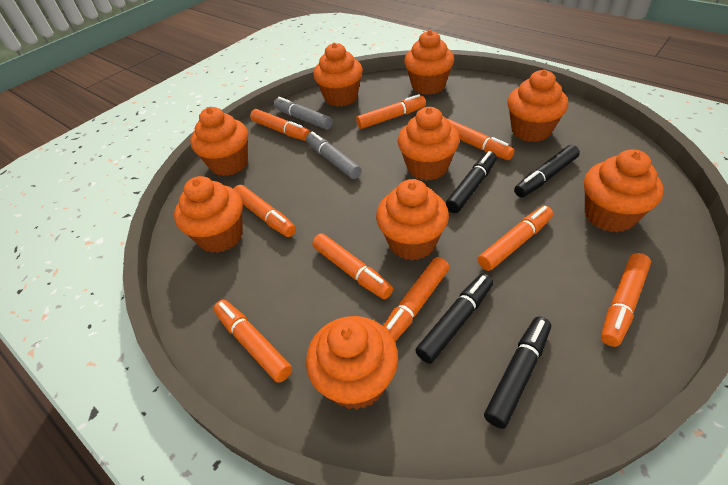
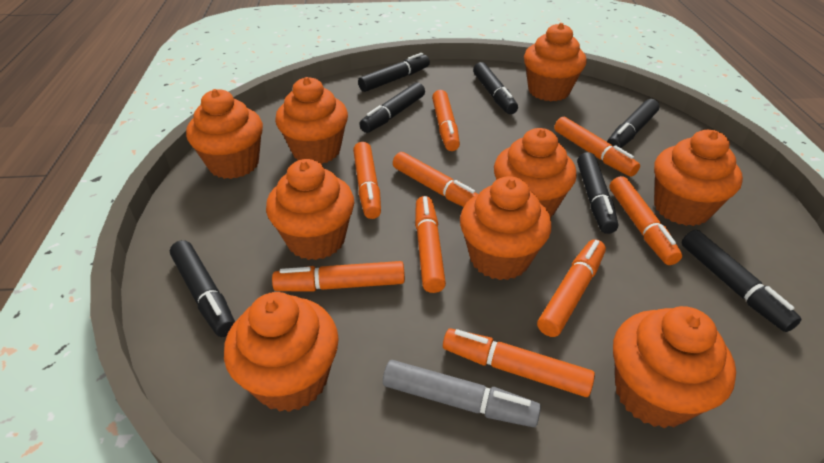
black marker: 4 -> 7
grey marker: 2 -> 1

